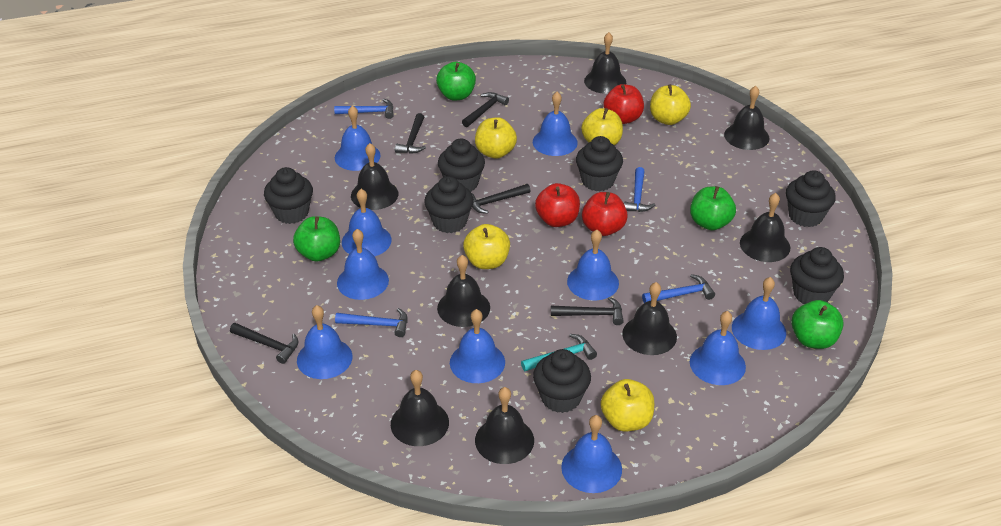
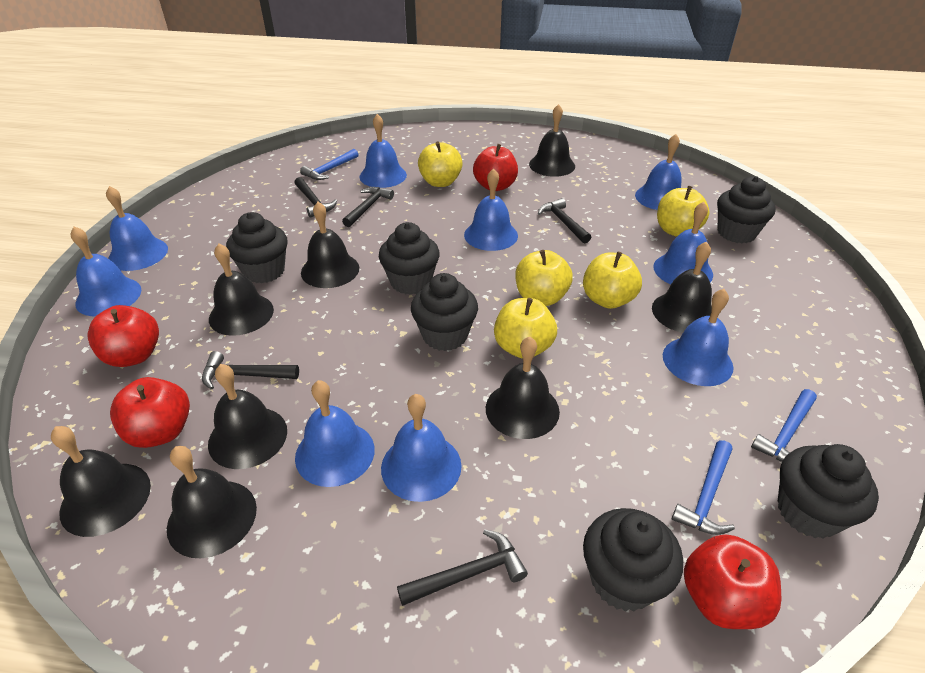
black cupcake: 7 -> 6
blue bell: 10 -> 9
blue hammer: 4 -> 3
green apple: 4 -> 0
red apple: 3 -> 4
turquoise hammer: 1 -> 0

